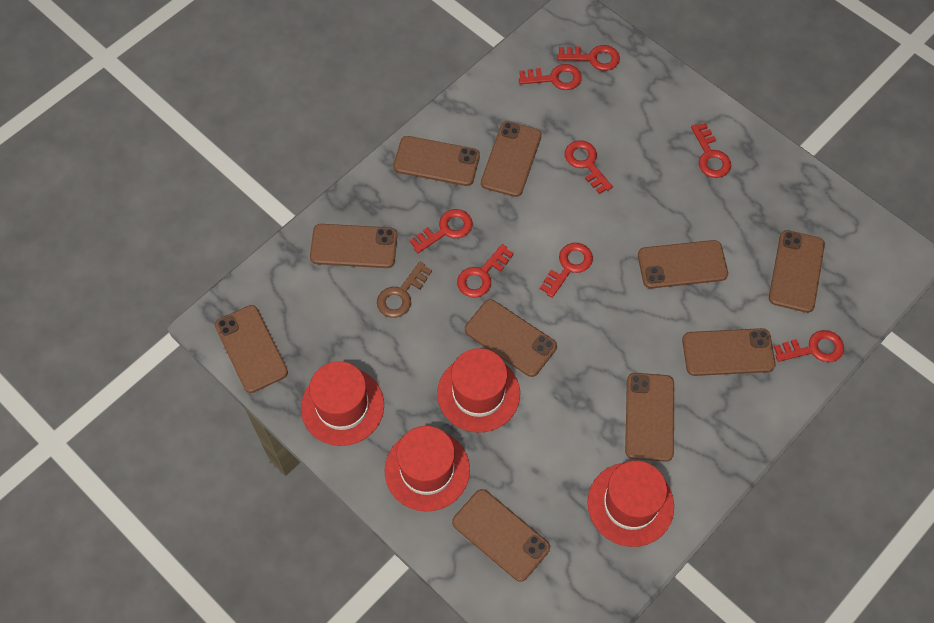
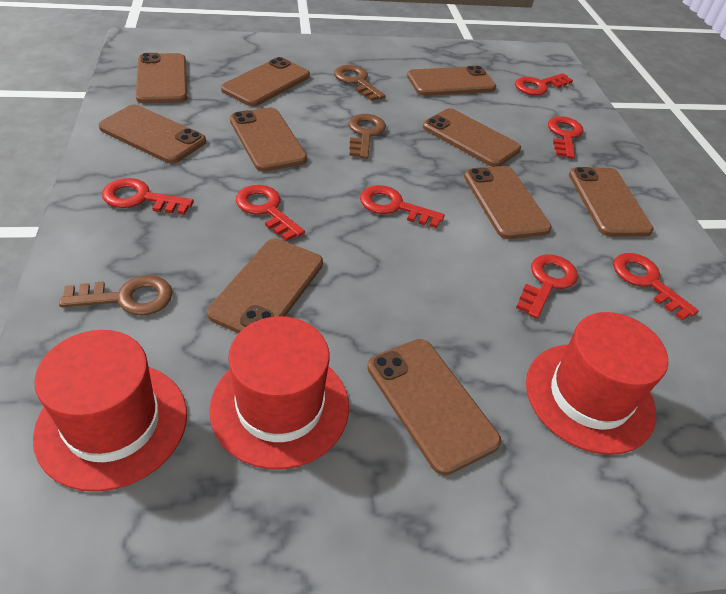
brown key: 1 -> 3
red hat: 4 -> 3
red key: 8 -> 7

